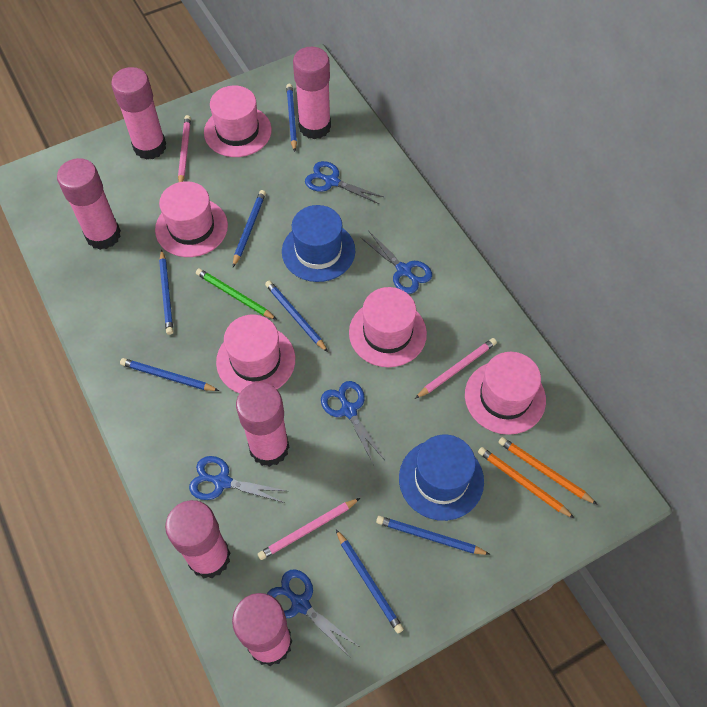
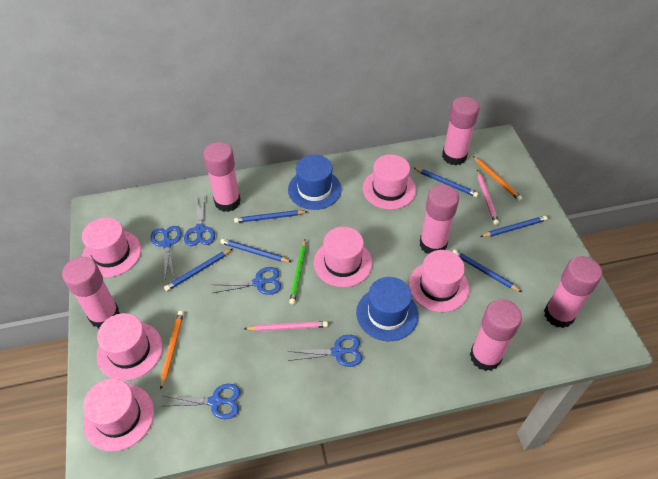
blue pencil: 7 -> 6
pink hat: 5 -> 6
pink pencil: 3 -> 2

